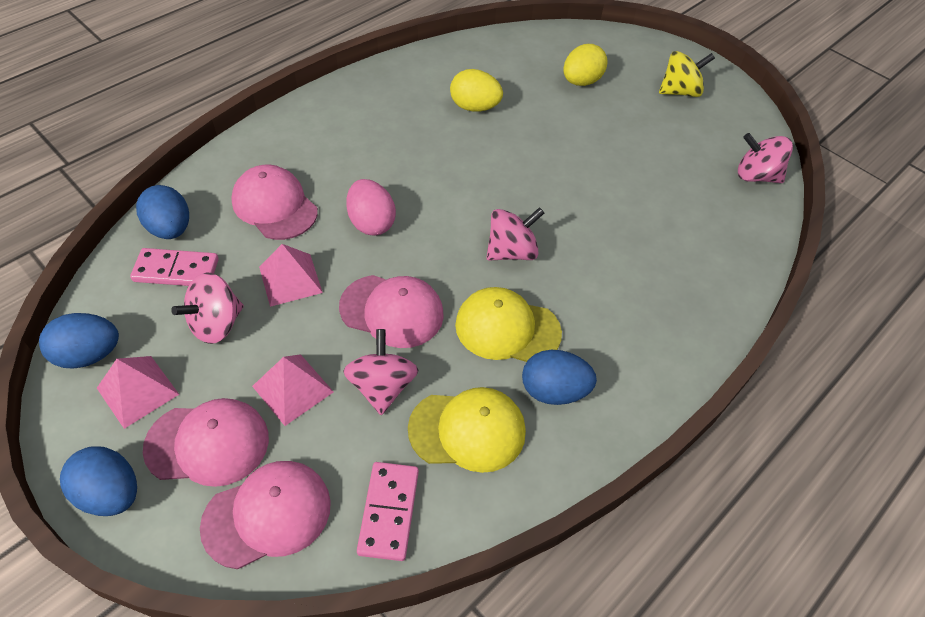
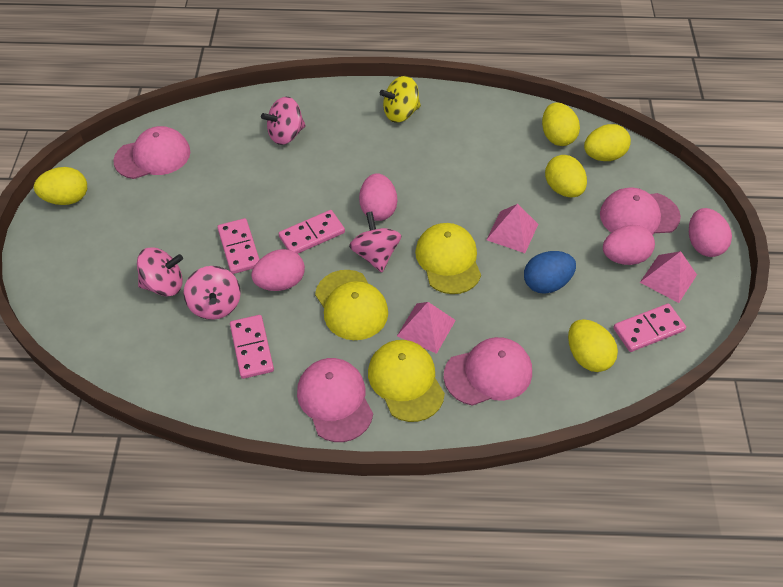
blue egg: 4 -> 1
pink domino: 2 -> 4
pink egg: 1 -> 4
yellow cap: 2 -> 3
yellow egg: 2 -> 5

